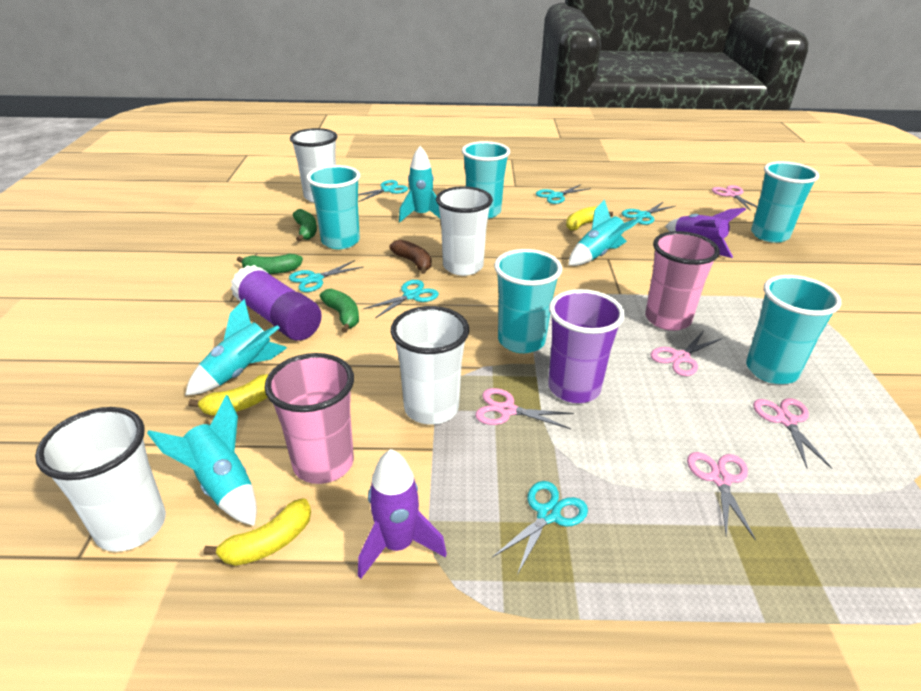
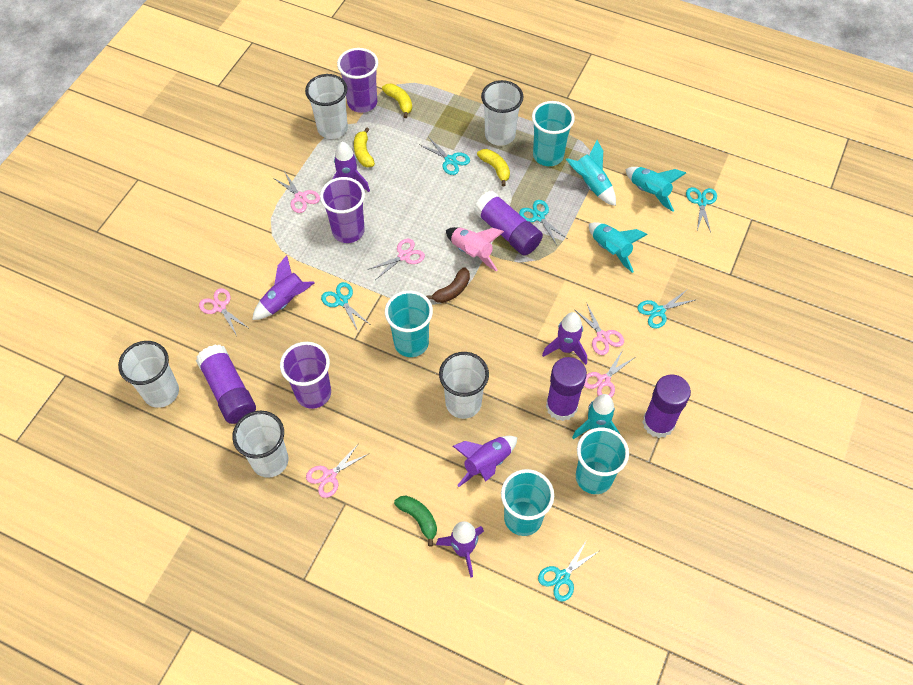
green banana: 3 -> 1
pink cup: 2 -> 0
pink rocket: 0 -> 1
pink scissors: 5 -> 6
purple cup: 1 -> 3
purple glue stick: 1 -> 4
purple rocket: 2 -> 5
turquoise cup: 5 -> 4
white cup: 4 -> 5

